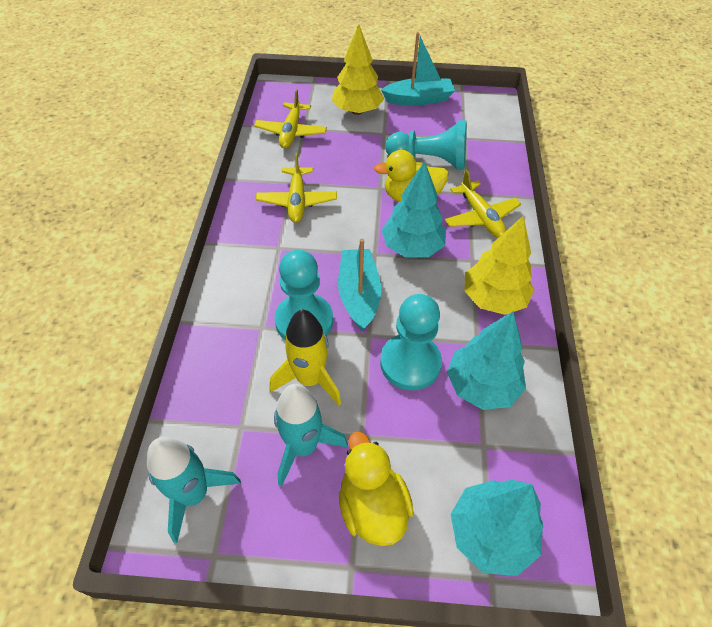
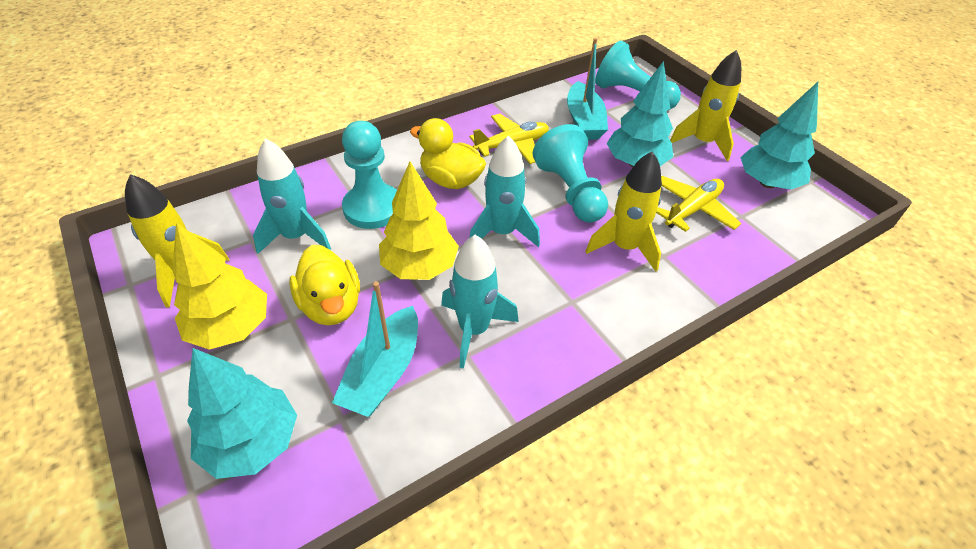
turquoise rocket: 2 -> 3
yellow plane: 3 -> 2
yellow rocket: 1 -> 3

